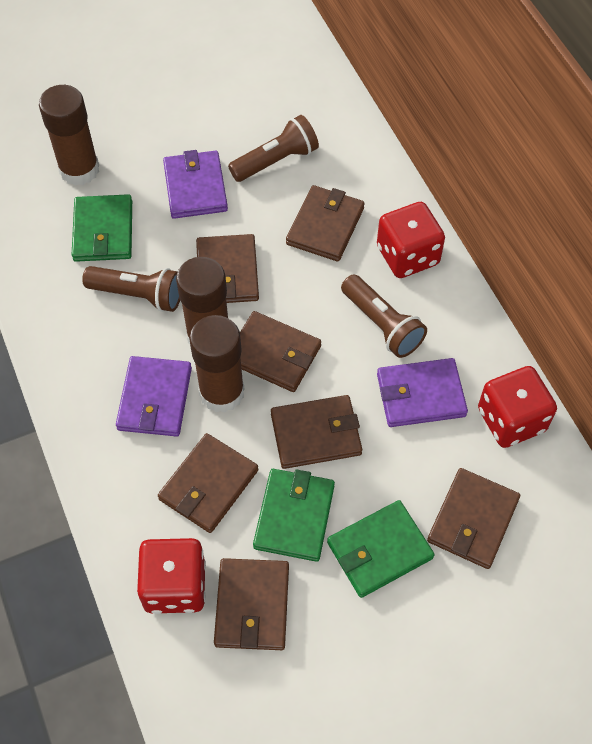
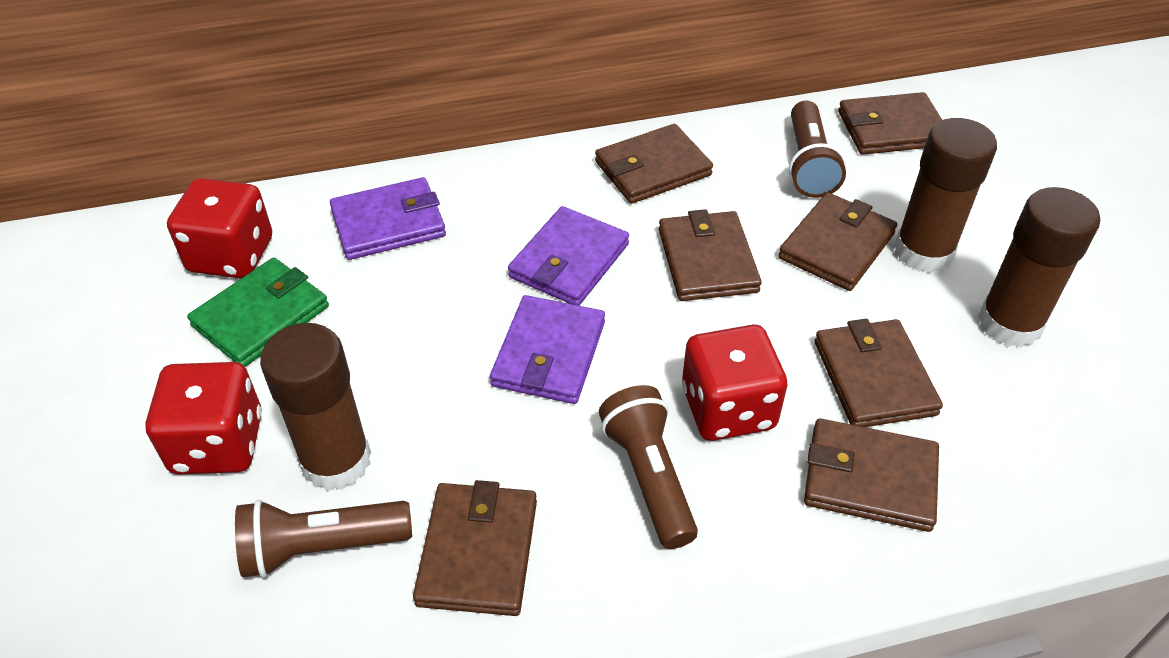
green wallet: 3 -> 1

